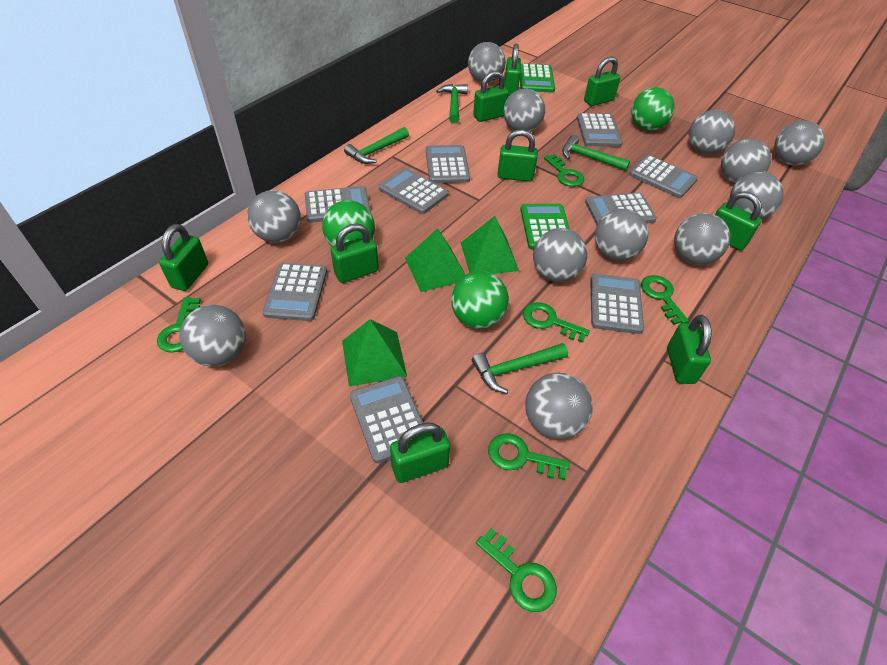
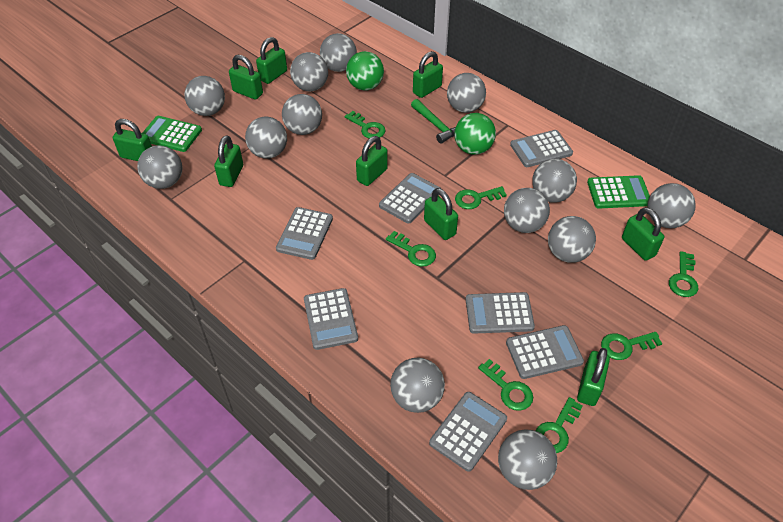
green ball: 3 -> 2
green hammer: 4 -> 1
green key: 6 -> 7
green pyramid: 3 -> 0
grey ball: 12 -> 13
grey calculator: 9 -> 7

